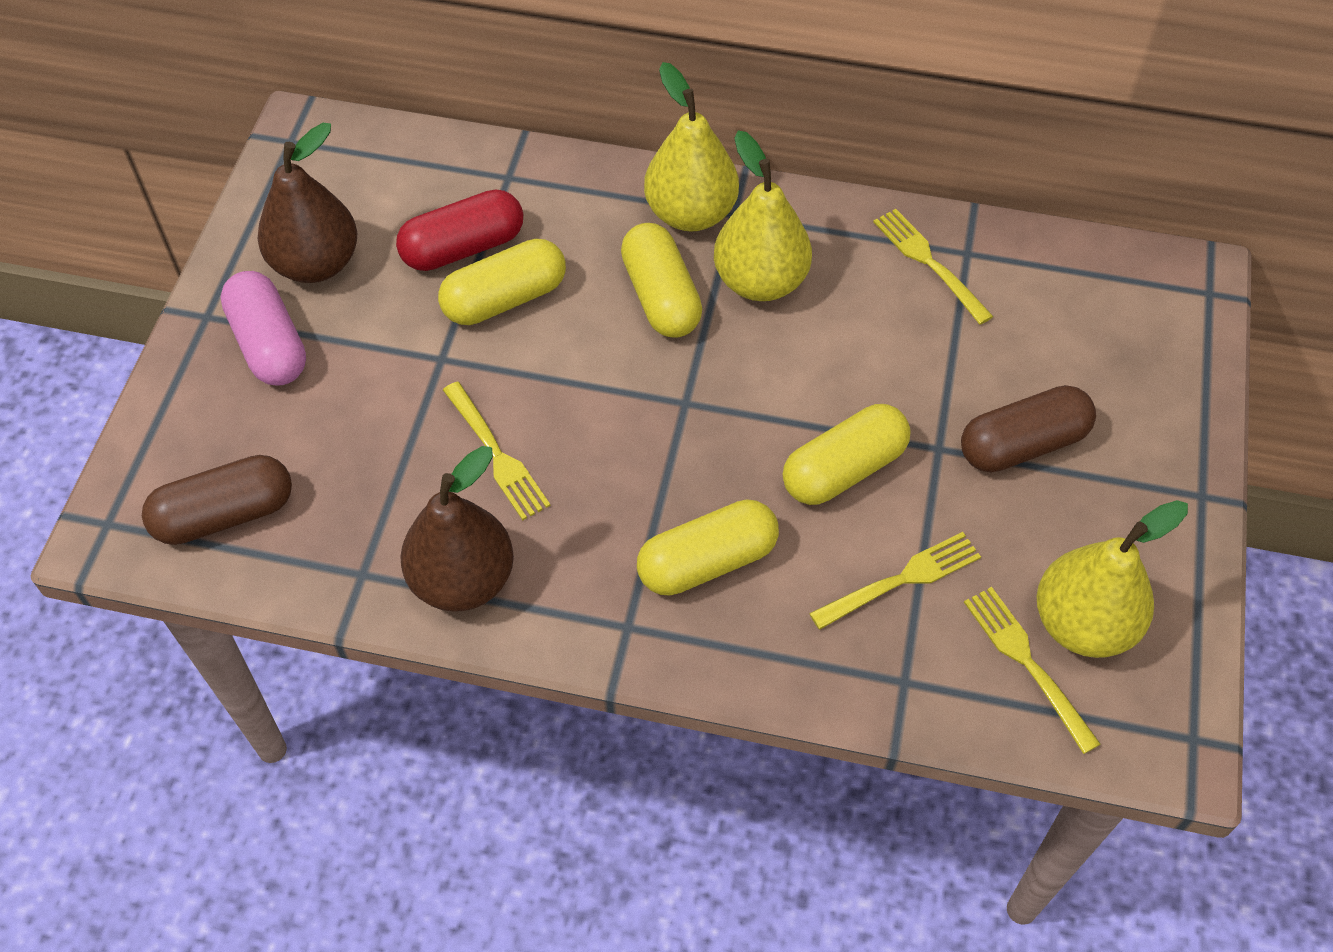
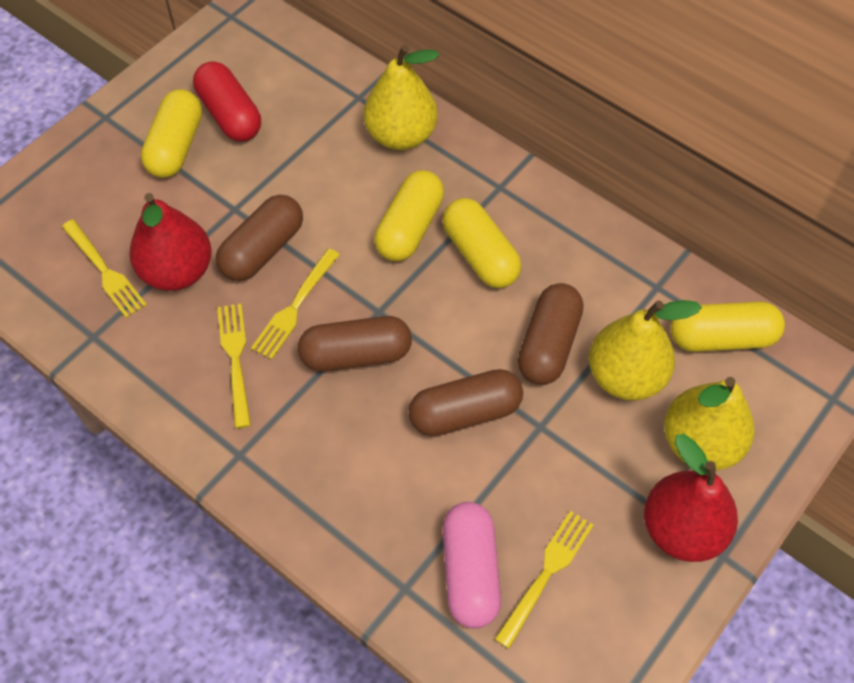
brown capsule: 2 -> 4
brown pear: 2 -> 0
red pear: 0 -> 2

